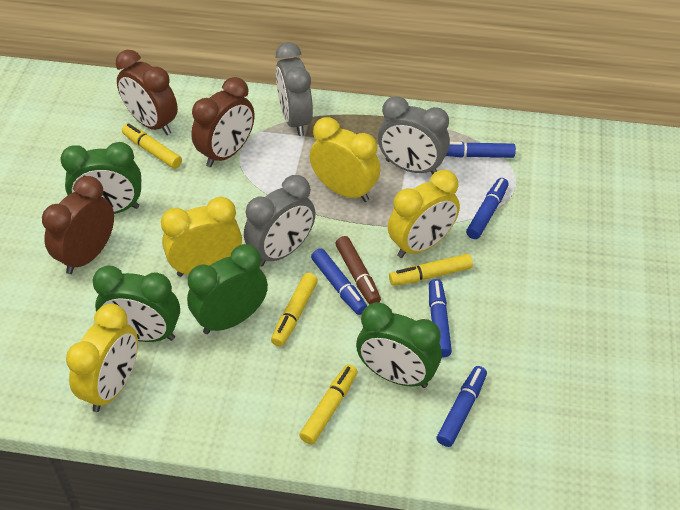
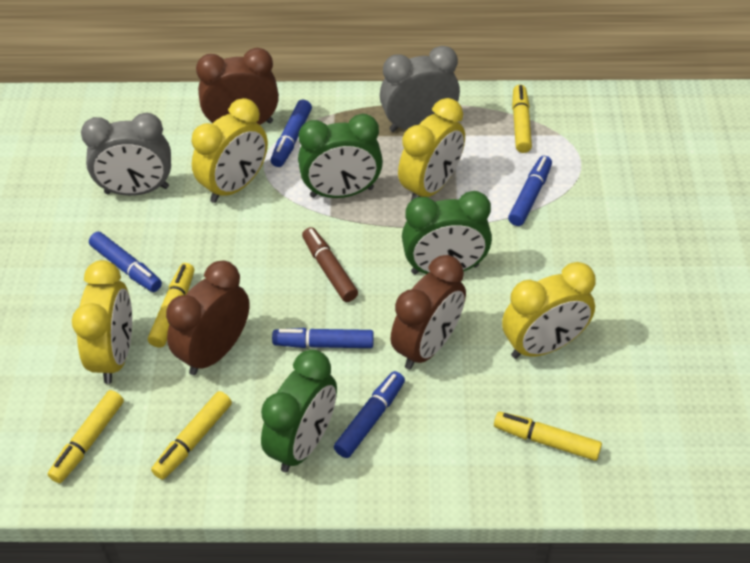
green clock: 4 -> 3
grey clock: 3 -> 2
yellow marker: 4 -> 5

